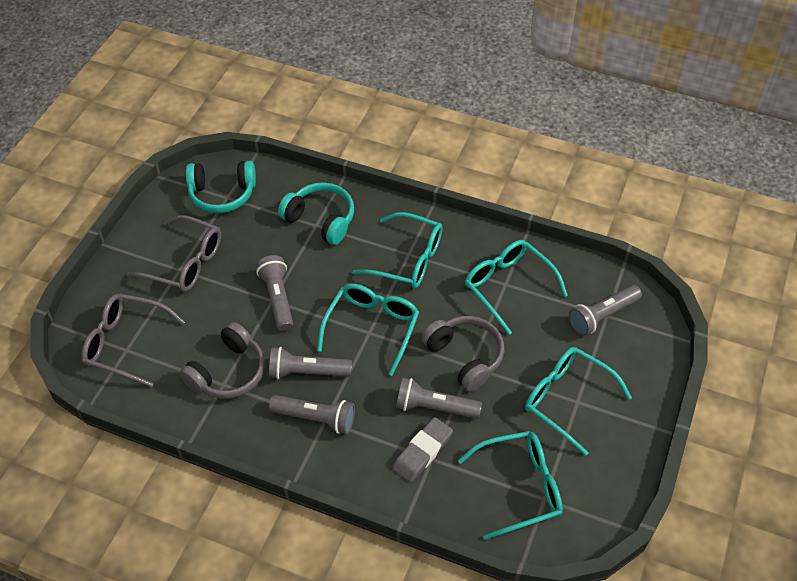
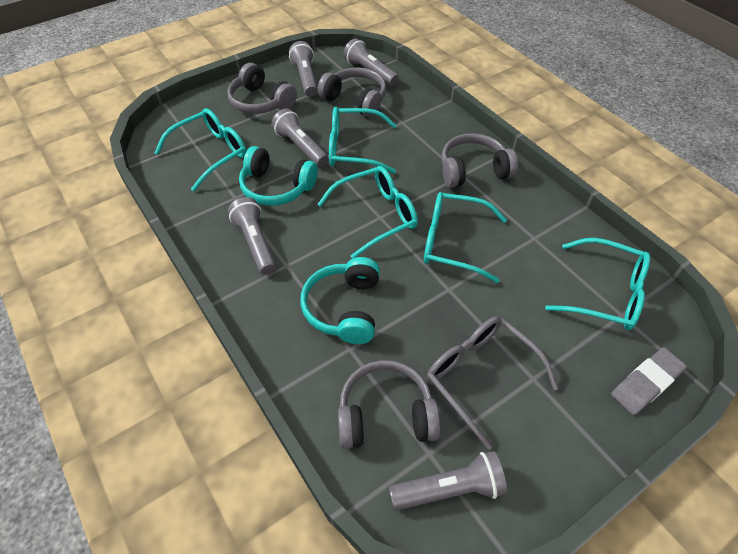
grey glasses: 2 -> 1
grey headphones: 2 -> 4

